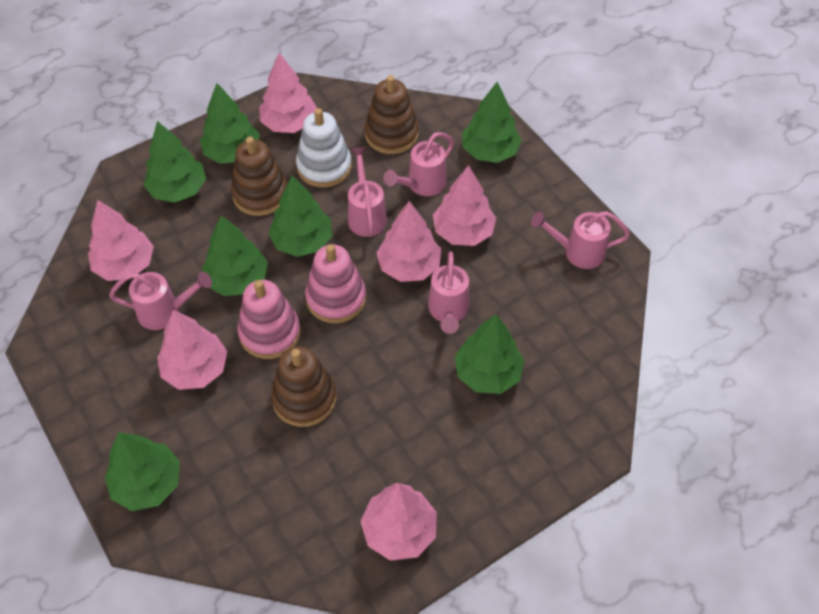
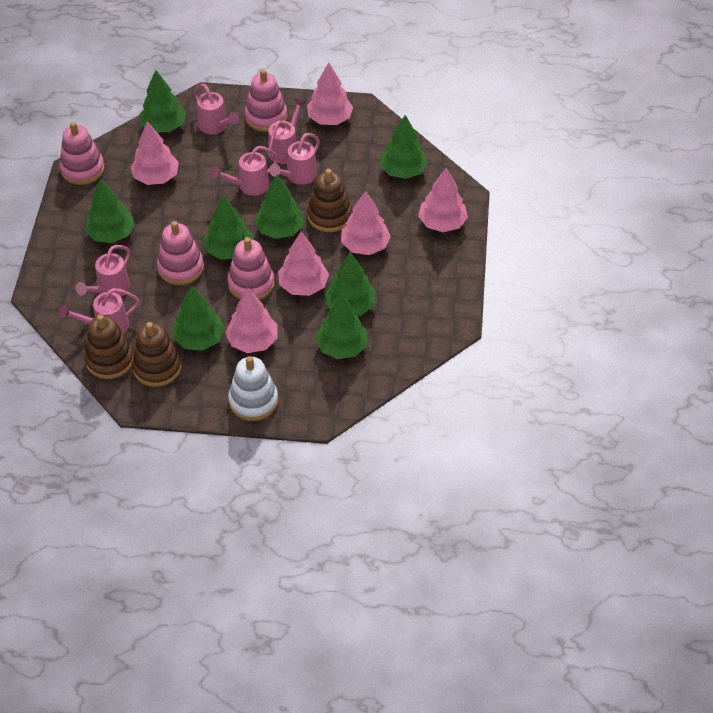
green tree: 7 -> 8
pink stacking toy: 2 -> 4
pink watering can: 5 -> 6

